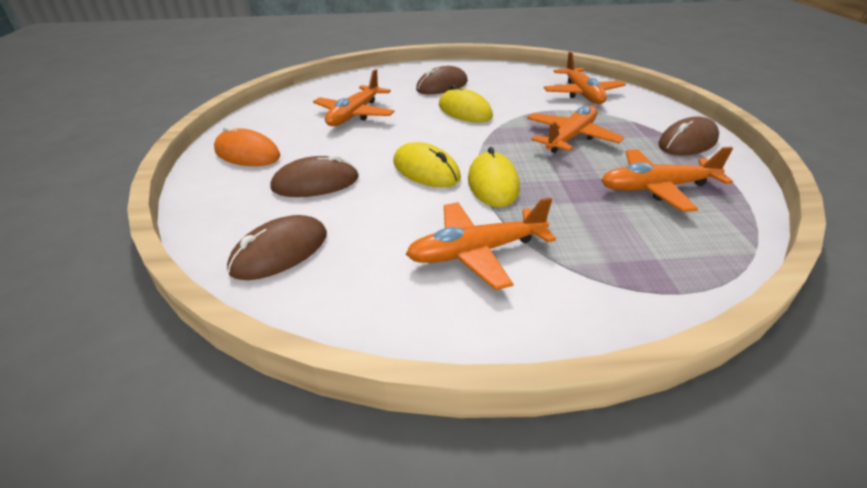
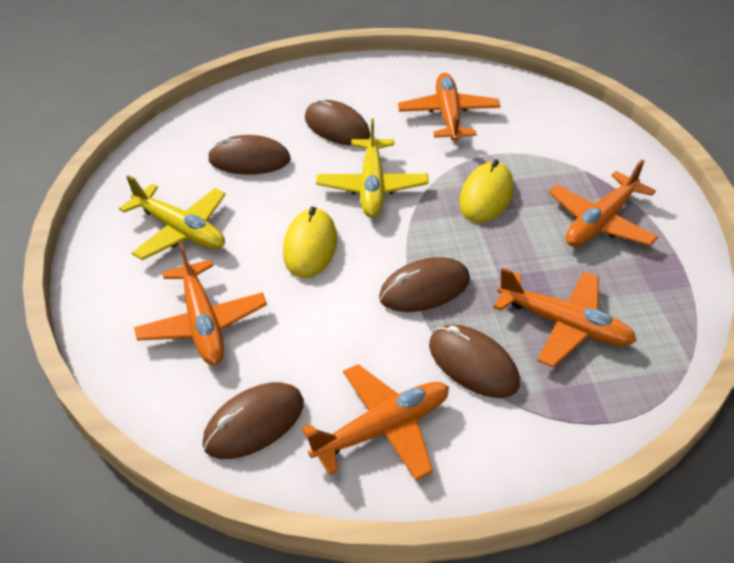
brown mouse: 4 -> 5
orange mouse: 1 -> 0
yellow mouse: 3 -> 2
yellow plane: 0 -> 2

